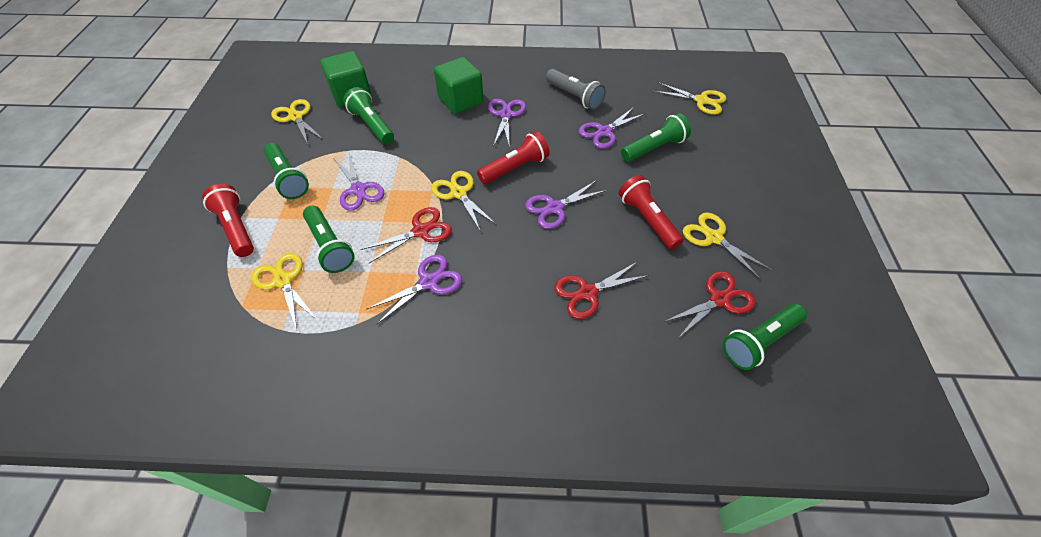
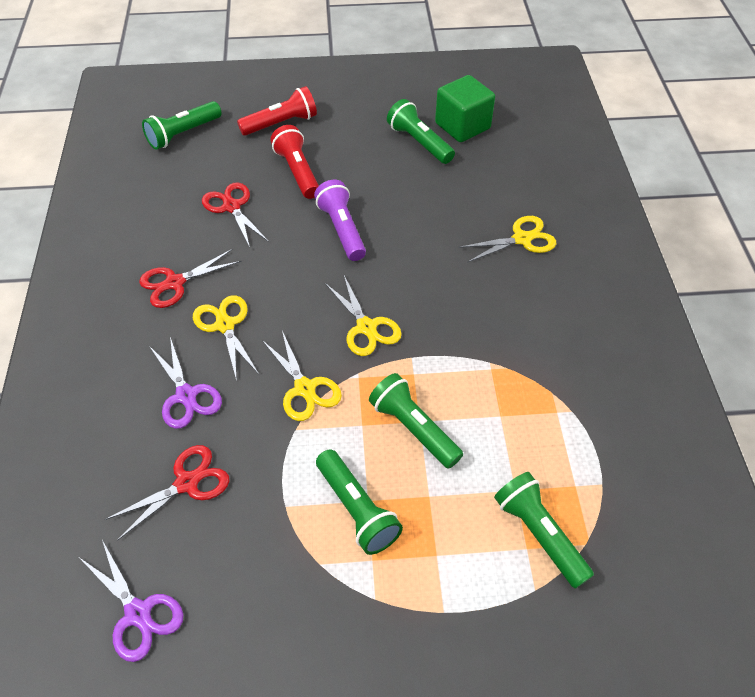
green cube: 2 -> 1
grey flashlight: 1 -> 0
purple flashlight: 0 -> 1
purple scissors: 5 -> 2
red flashlight: 3 -> 2
yellow scissors: 5 -> 4

